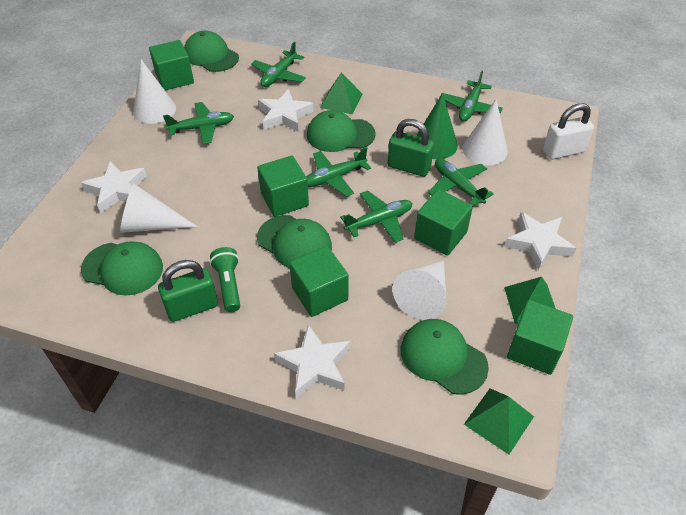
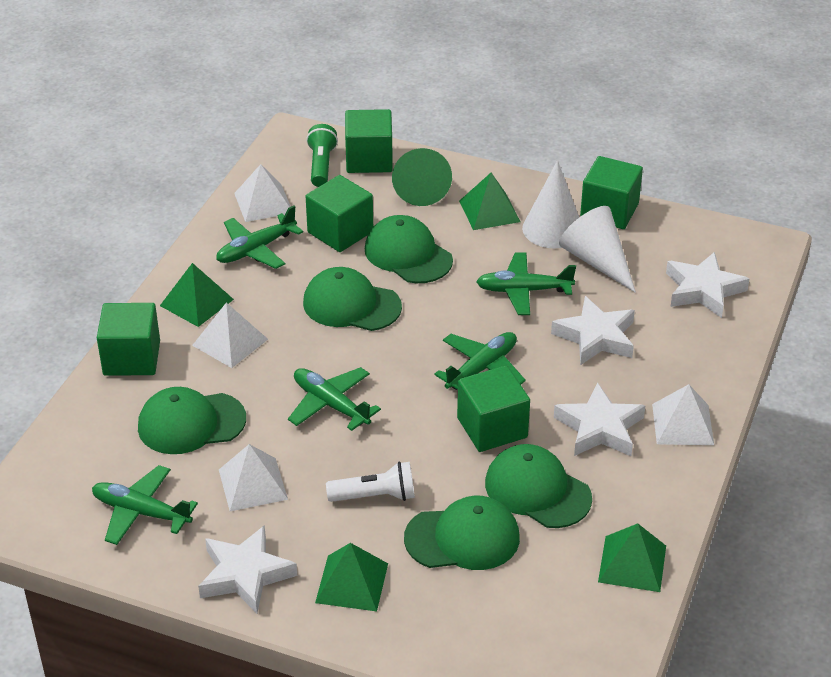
green padlock: 2 -> 0
green plane: 6 -> 5
green pyramid: 3 -> 4
white cone: 4 -> 2
white flashlight: 0 -> 1
white padlock: 1 -> 0
white pyramid: 0 -> 4

